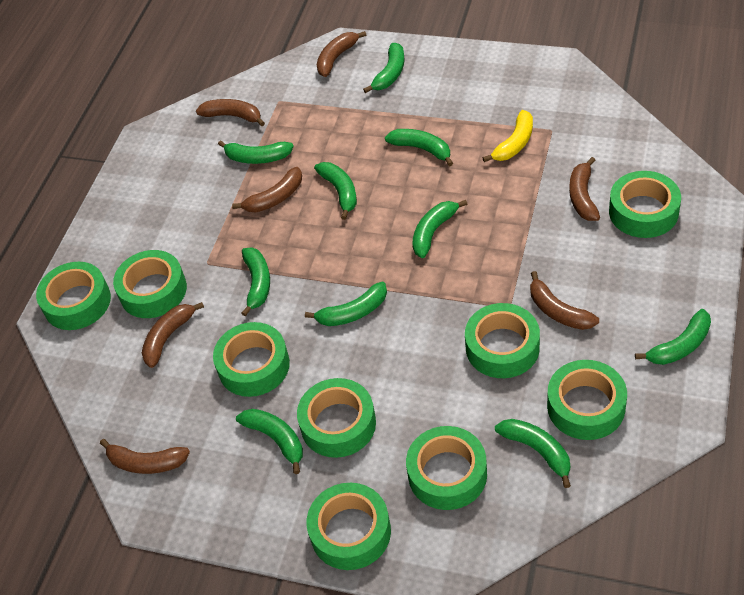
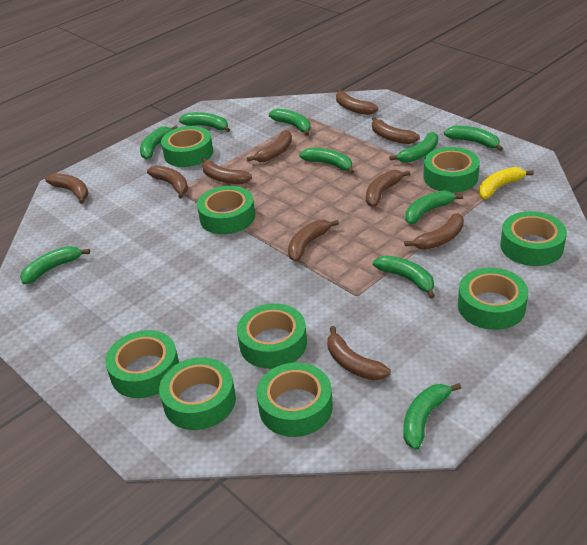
brown banana: 7 -> 10

